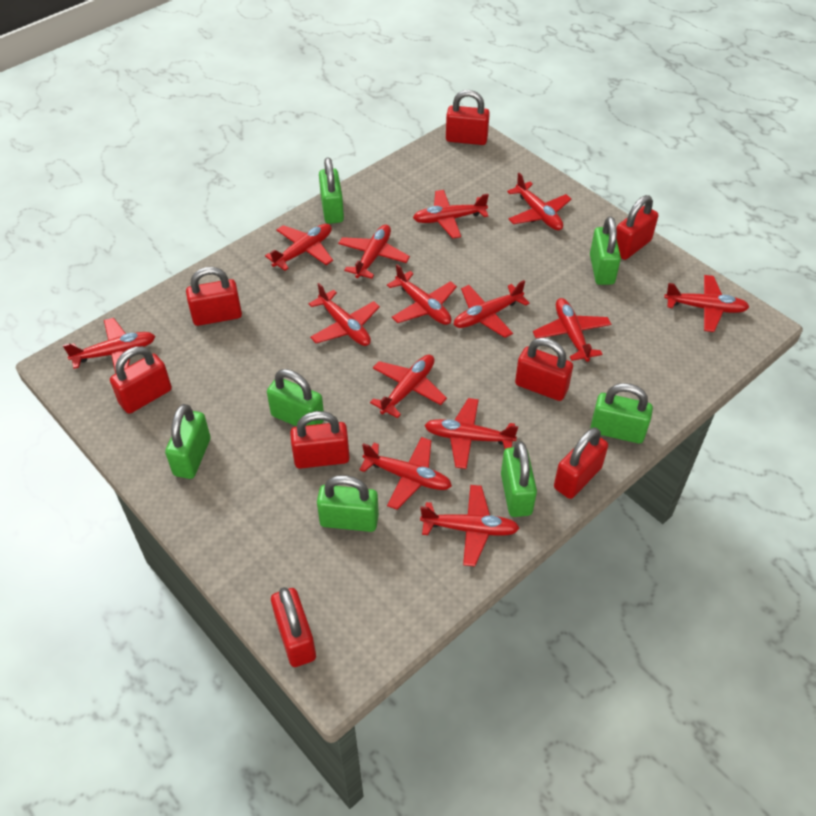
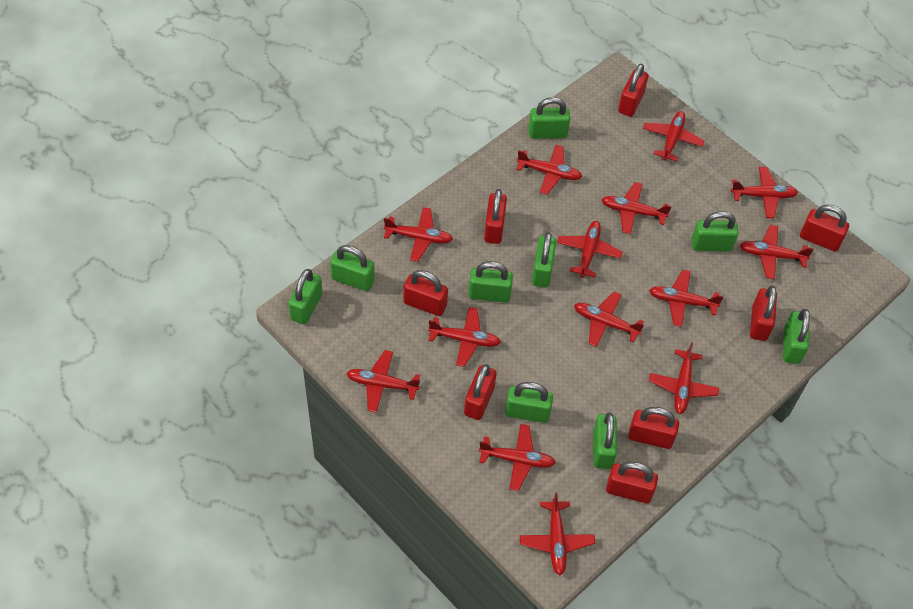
green padlock: 7 -> 9

